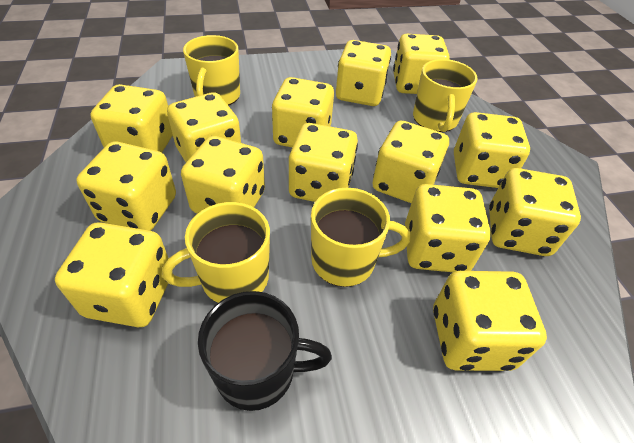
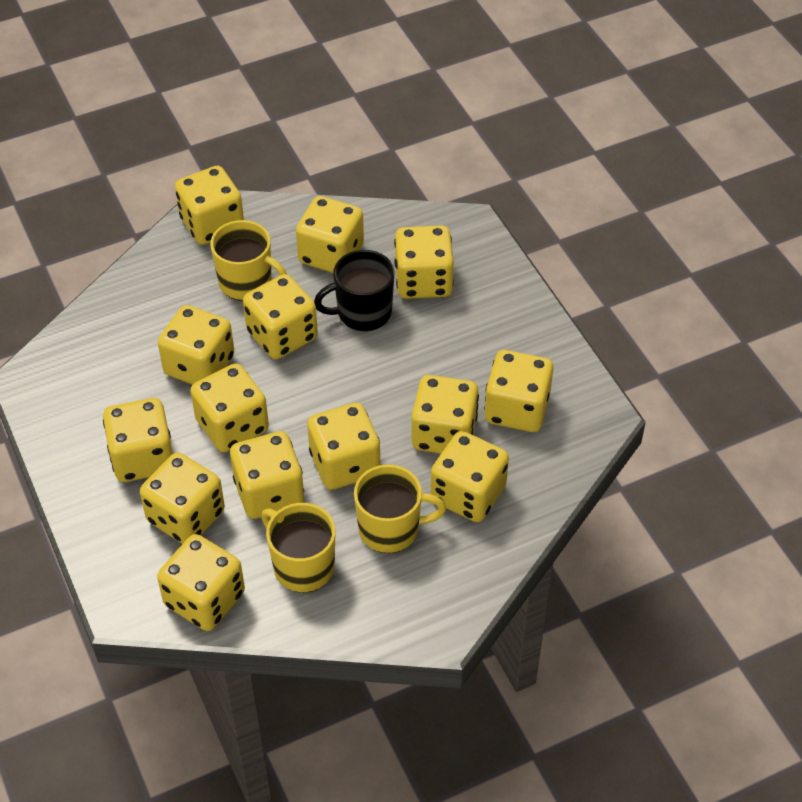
yellow mug: 4 -> 3

